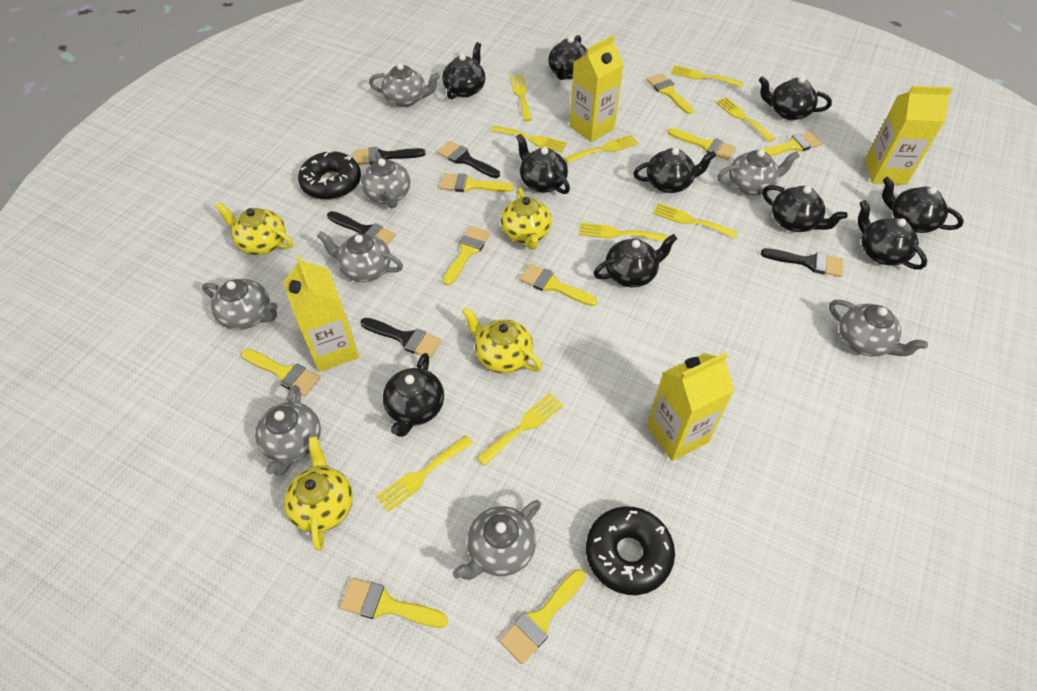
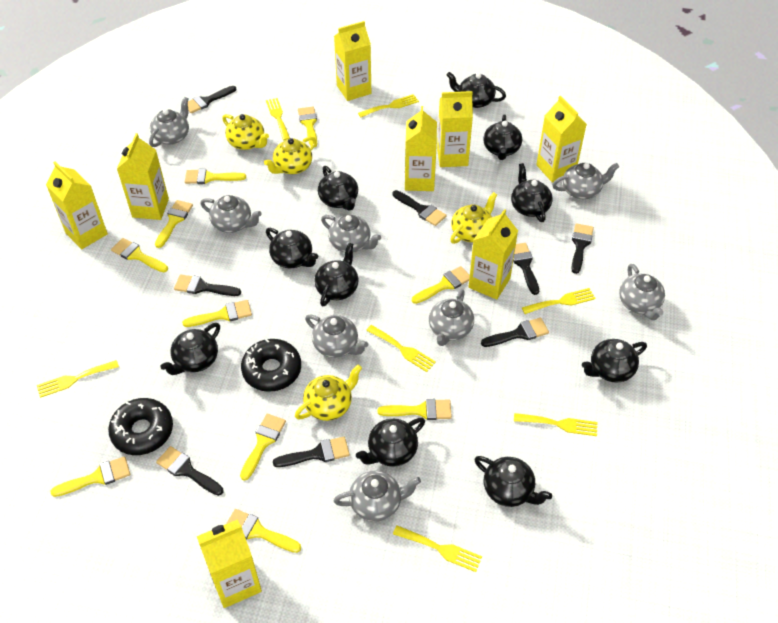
black brush: 5 -> 8
yellow brush: 9 -> 10
yellow carton: 4 -> 8
yellow fork: 9 -> 7

